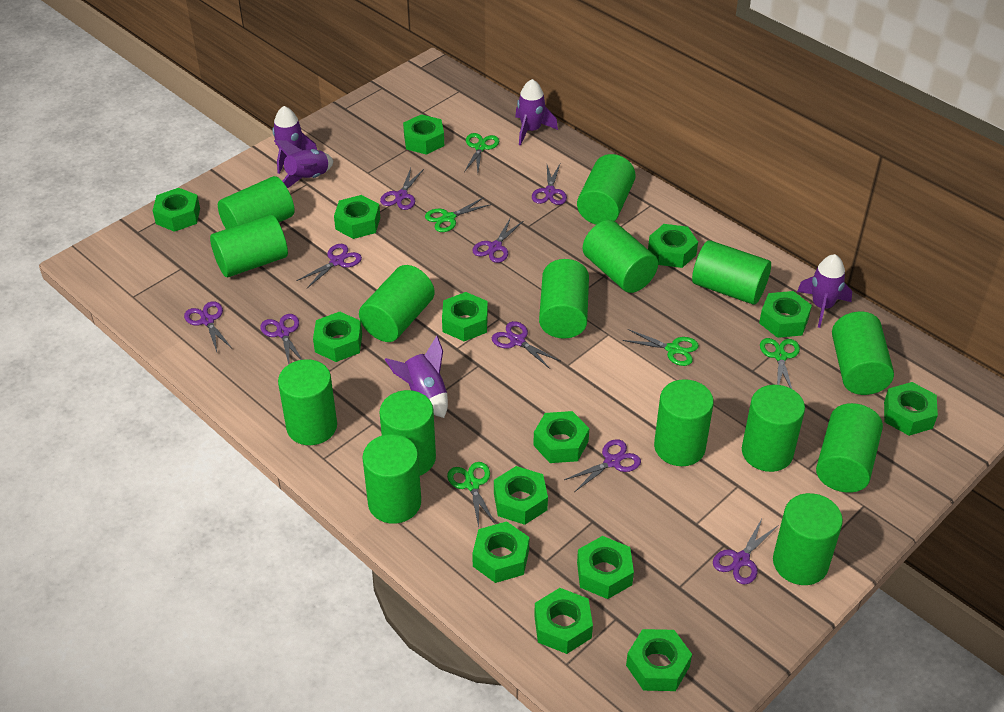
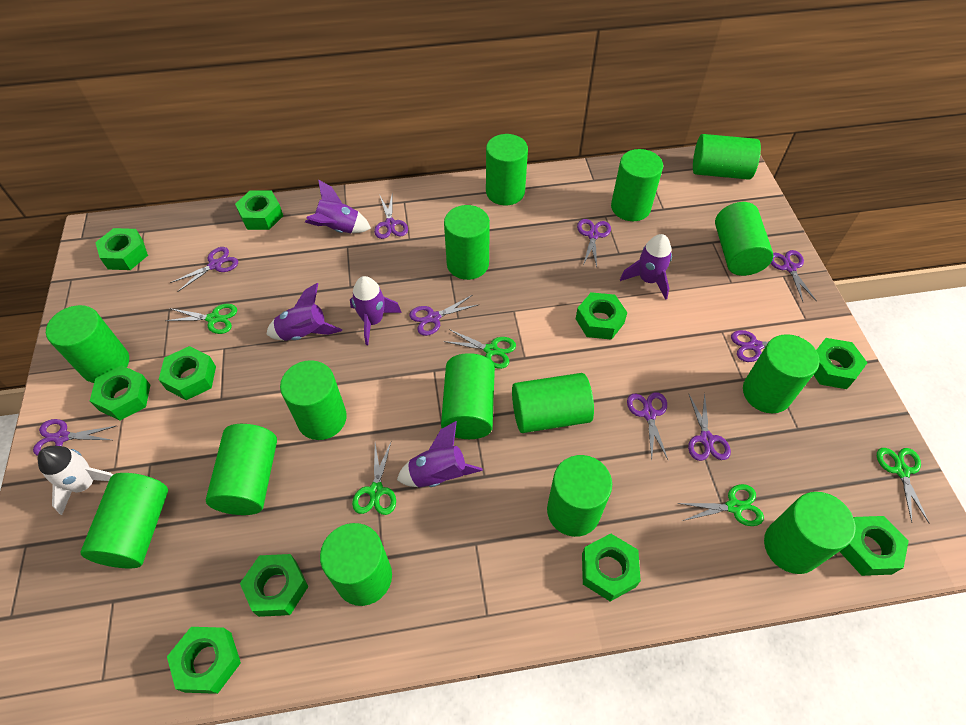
green nut: 14 -> 10
white rocket: 0 -> 1

